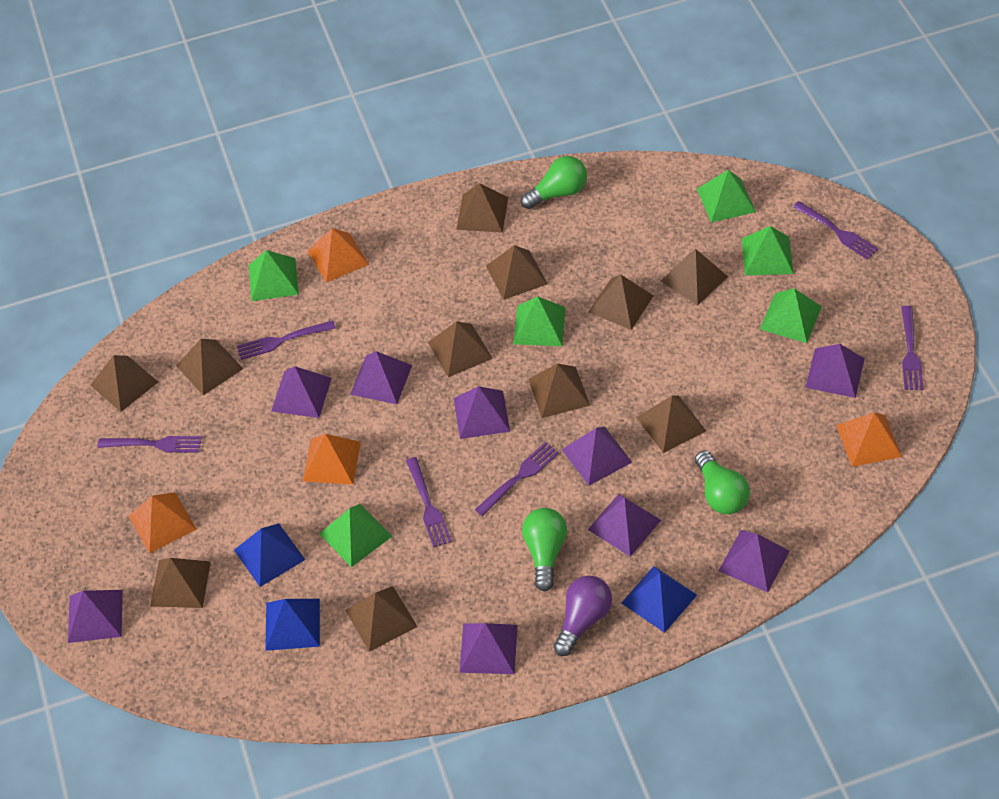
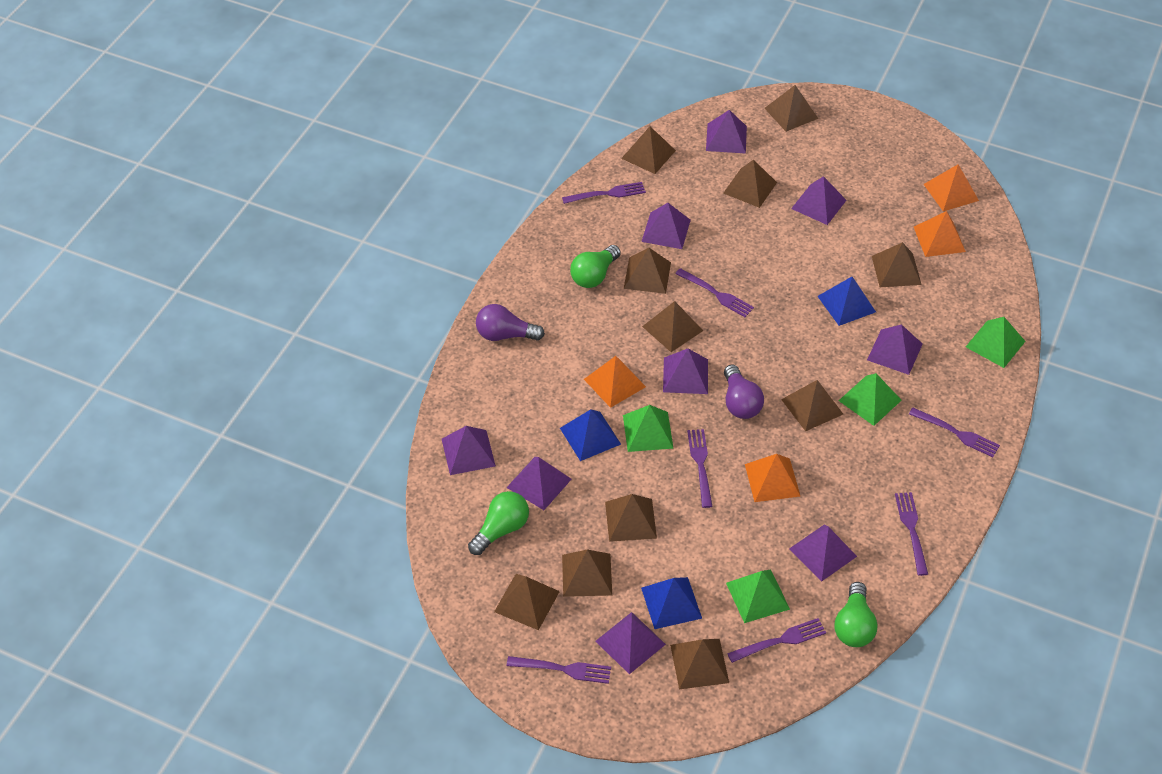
green pyramid: 6 -> 4
purple fork: 6 -> 7
purple light bulb: 1 -> 2

